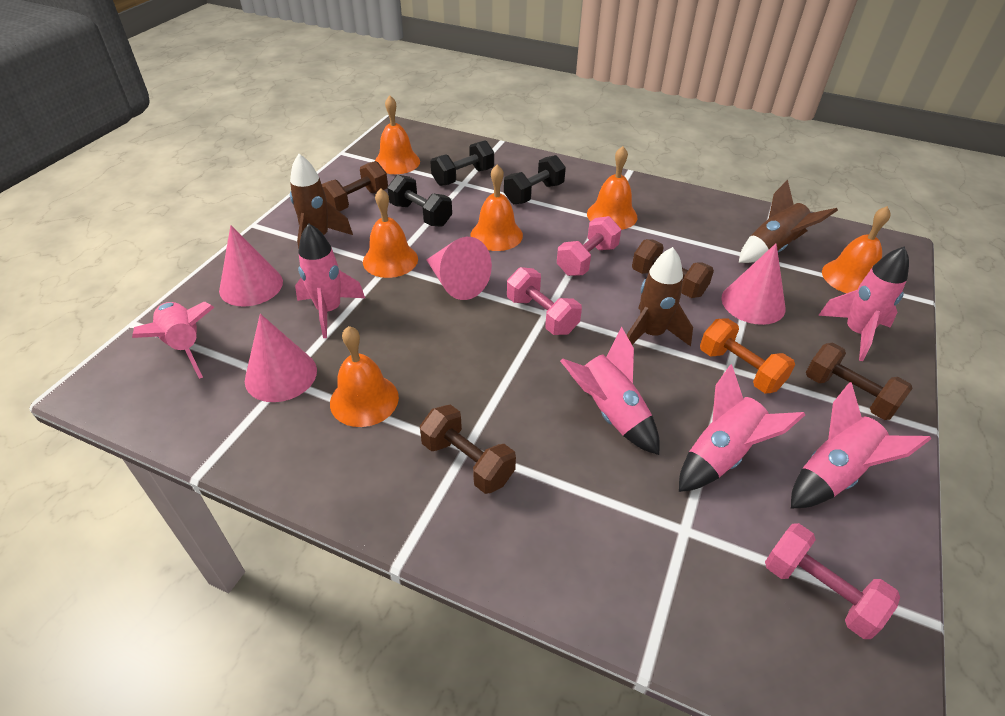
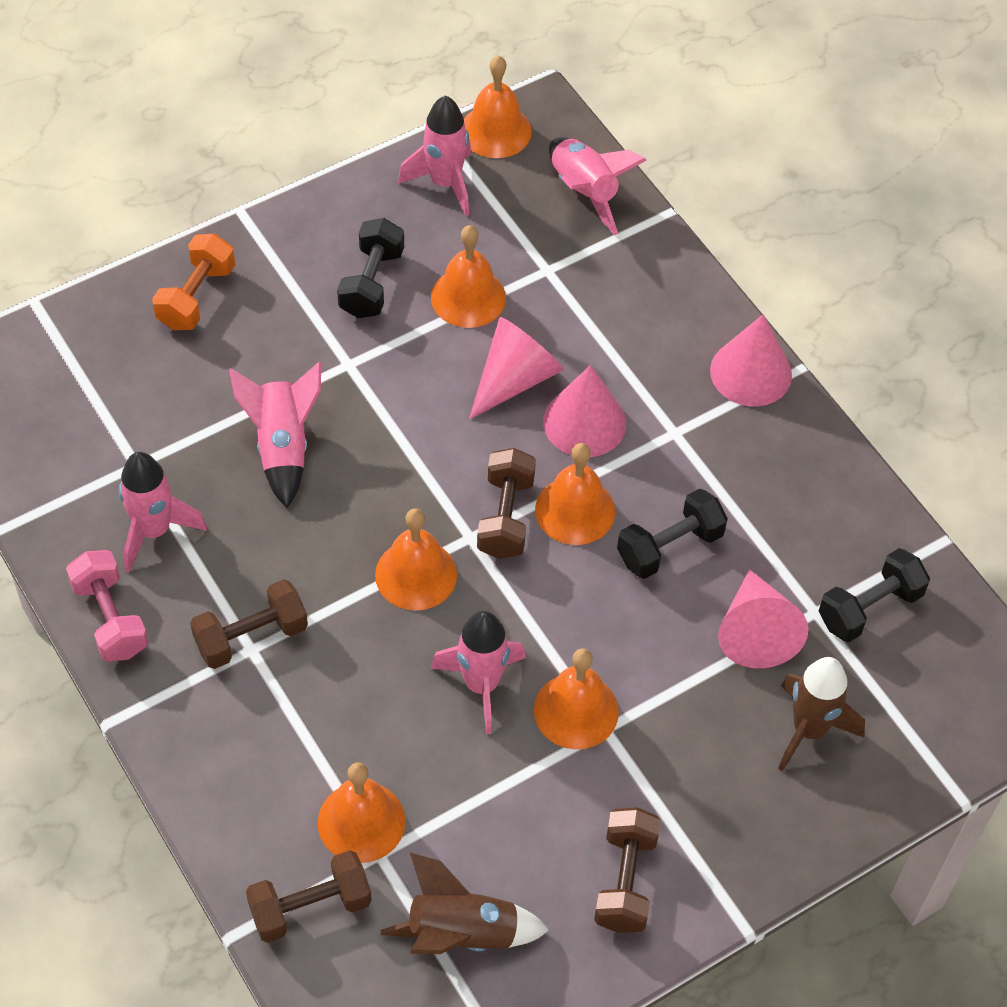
brown rocket: 3 -> 2
pink dumbbell: 3 -> 1
pink rocket: 6 -> 5

